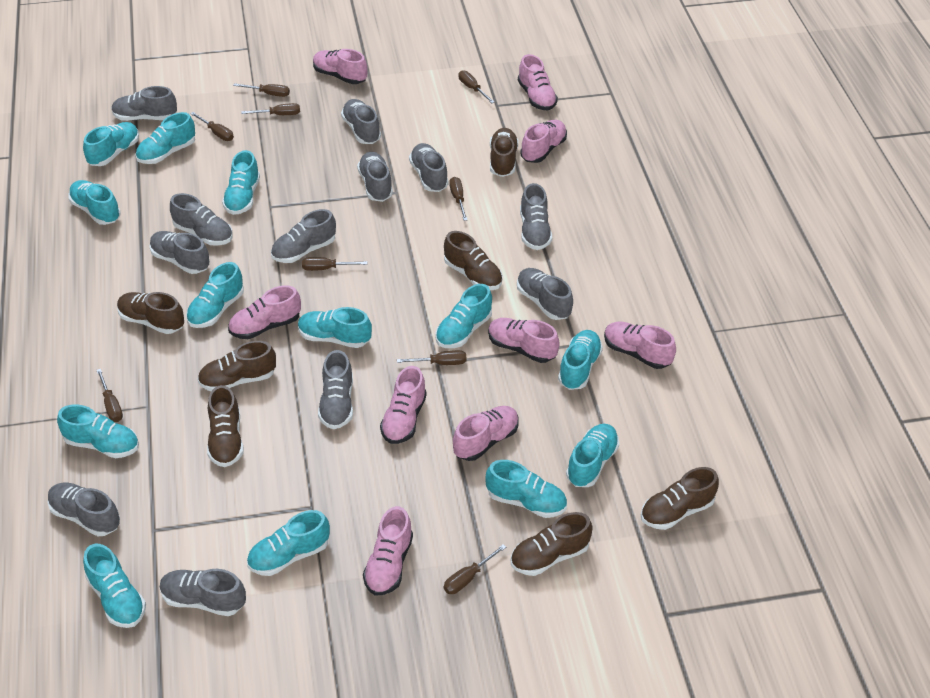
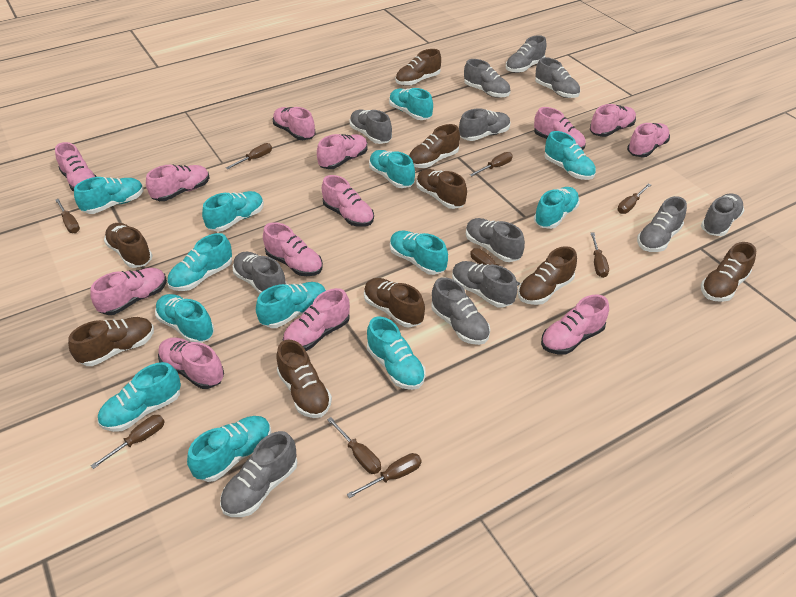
brown shoe: 7 -> 9
pink shoe: 9 -> 13

